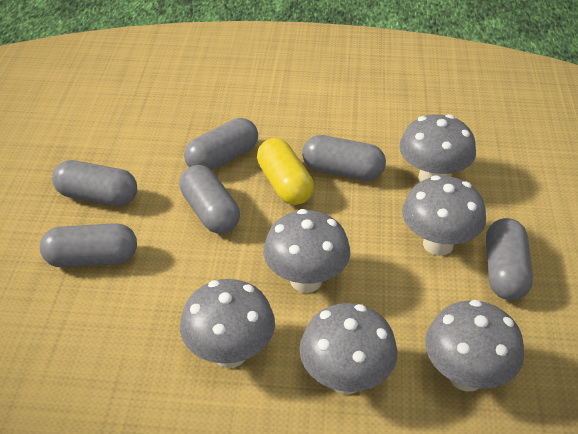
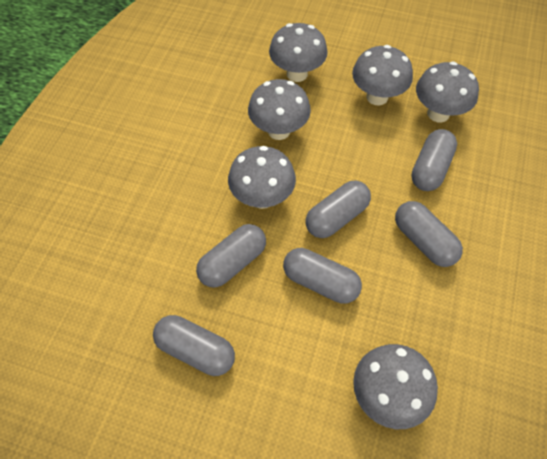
yellow capsule: 1 -> 0

